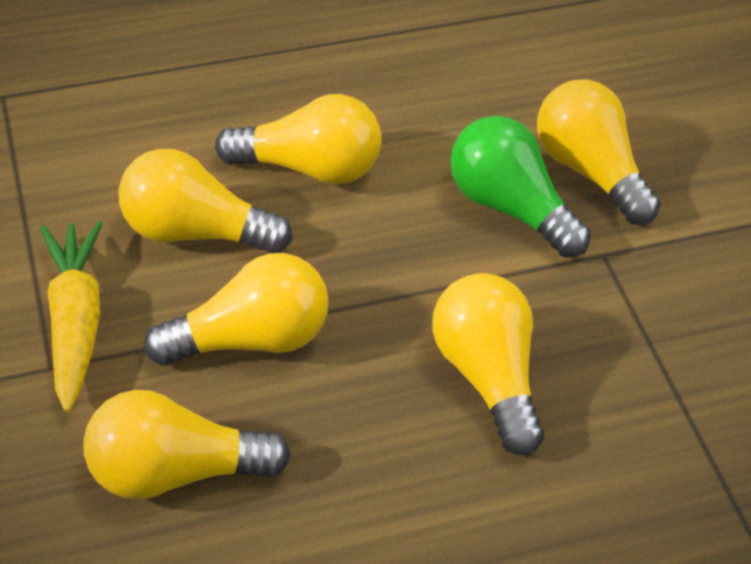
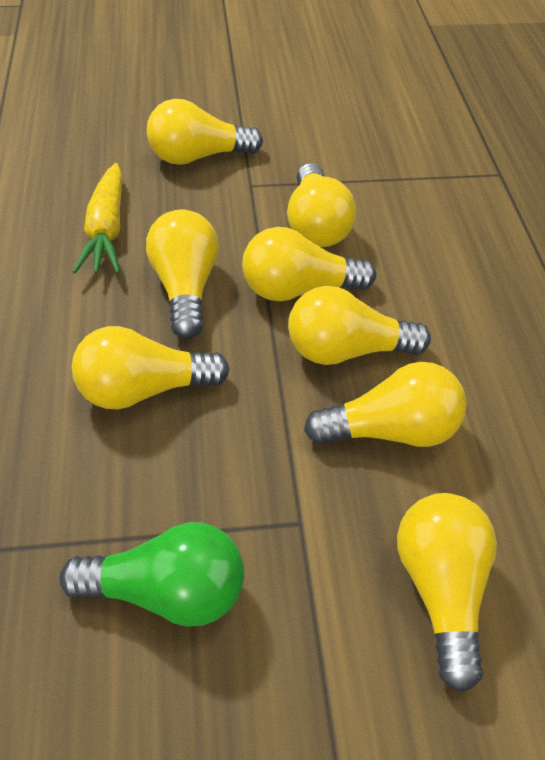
yellow light bulb: 6 -> 8

